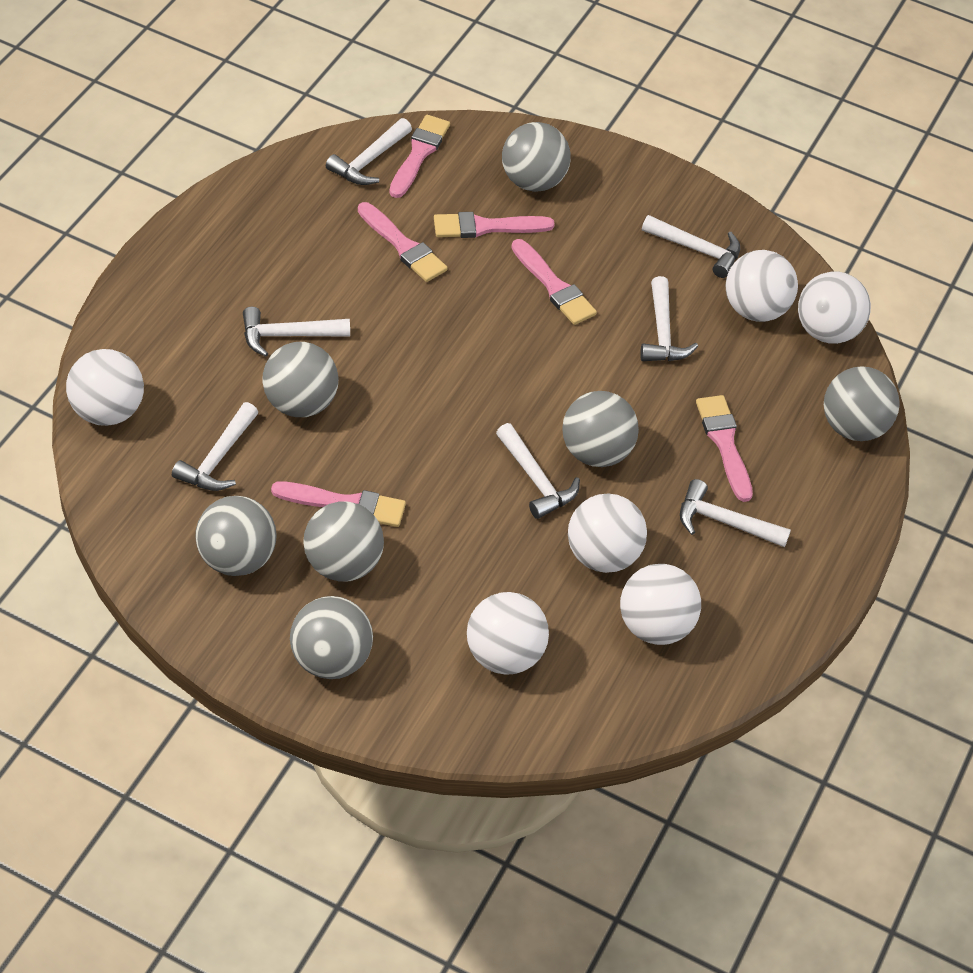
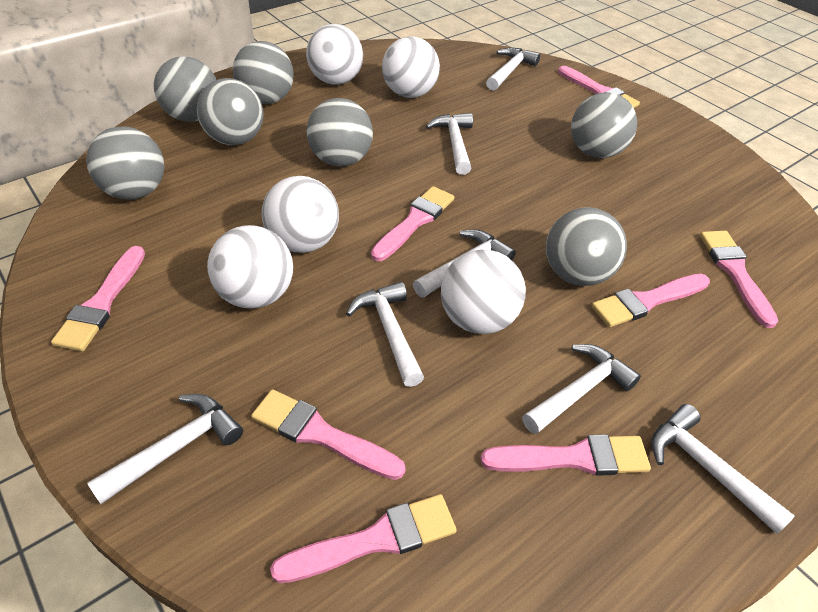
pink brush: 6 -> 8
white ball: 6 -> 5

